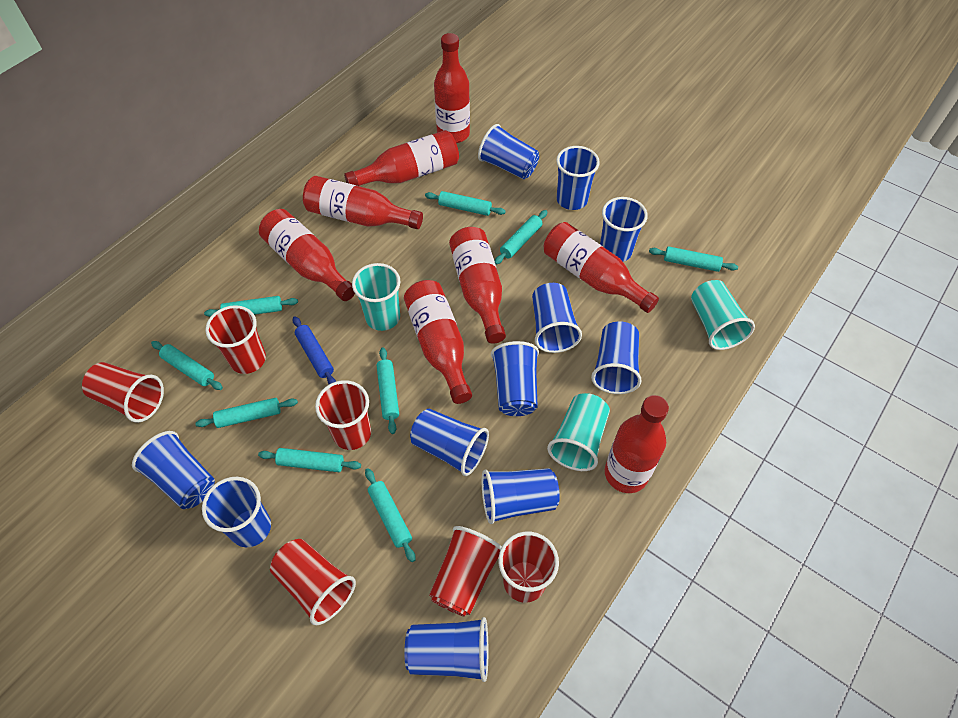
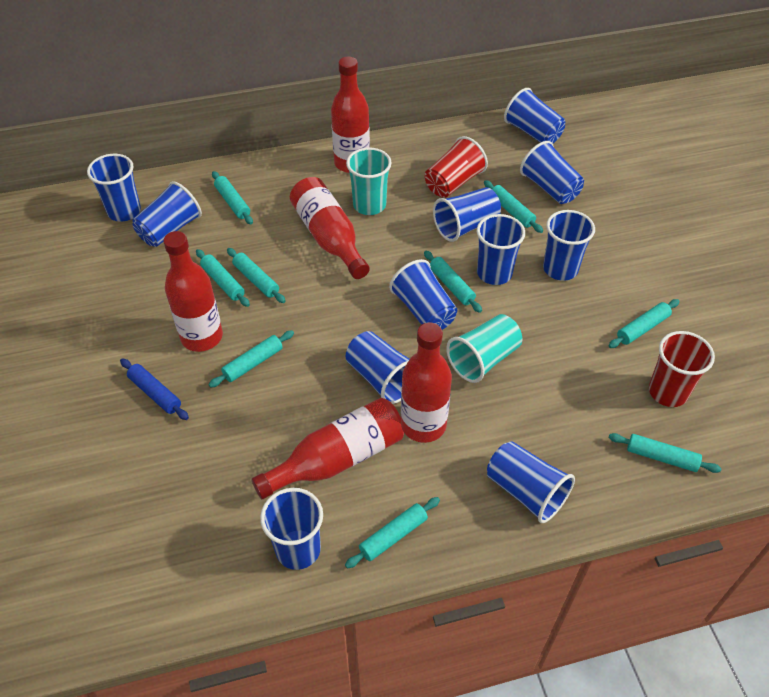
red bottle: 8 -> 5
red cup: 6 -> 2
turquoise cup: 3 -> 2

